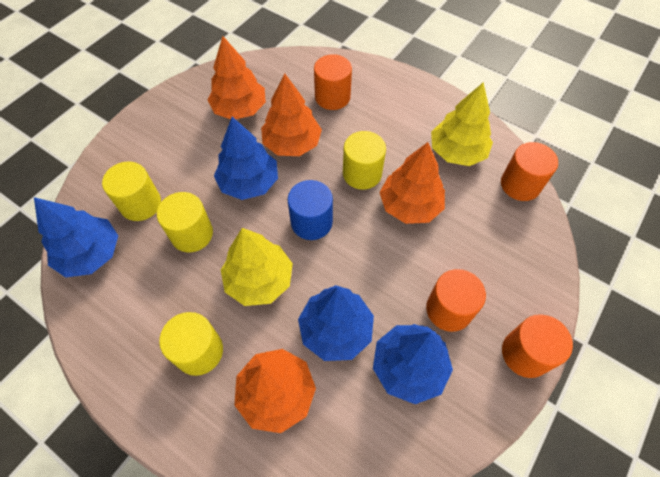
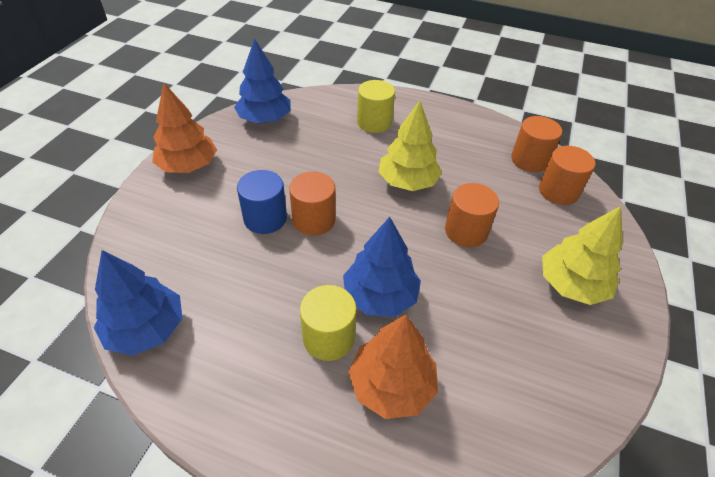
blue tree: 4 -> 3
orange tree: 4 -> 2
yellow cylinder: 4 -> 2

